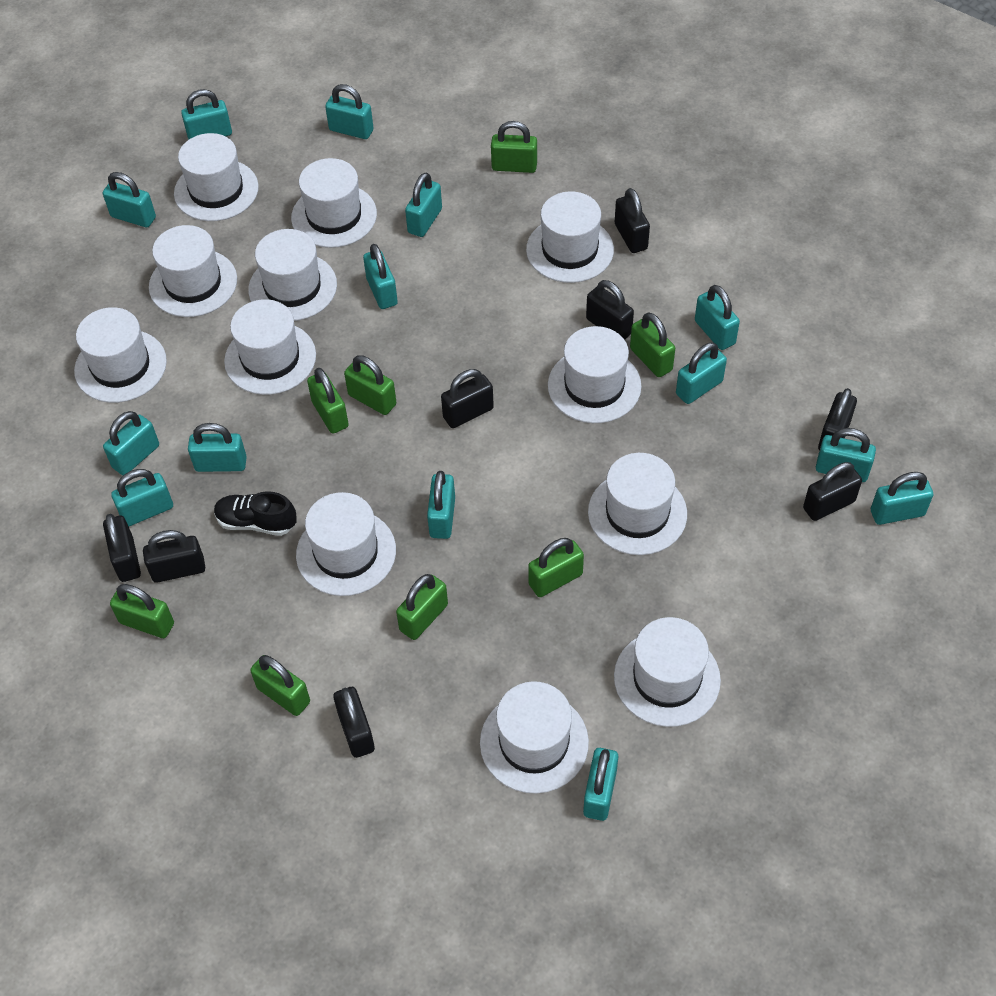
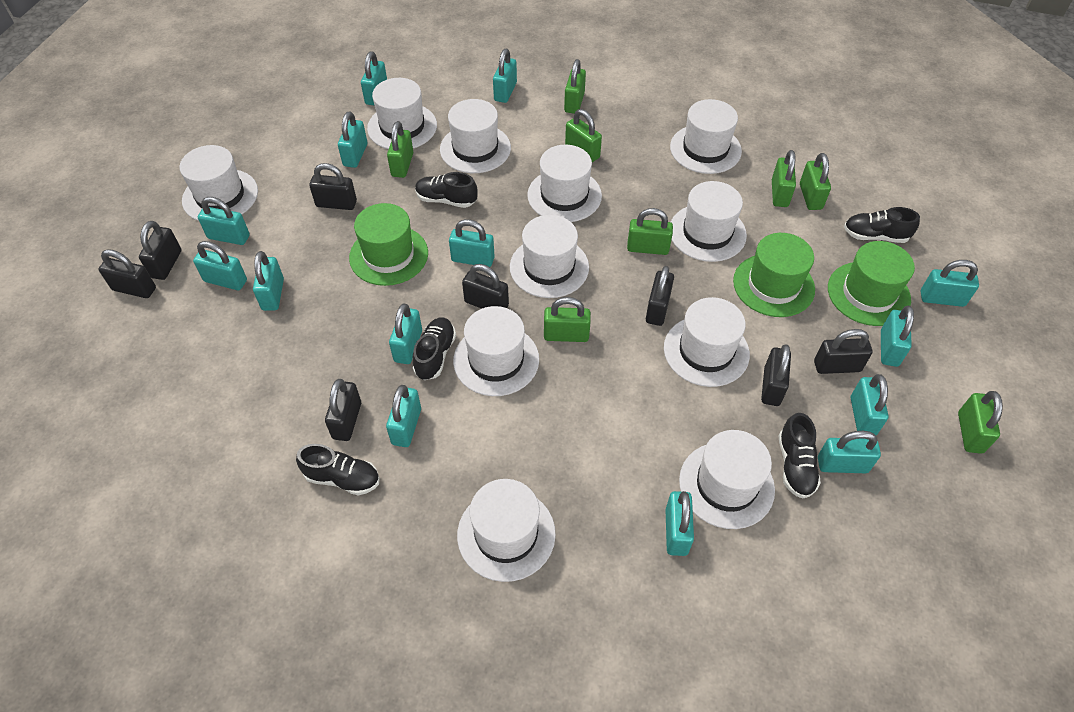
black shoe: 1 -> 5
green hat: 0 -> 3
white hat: 12 -> 11

